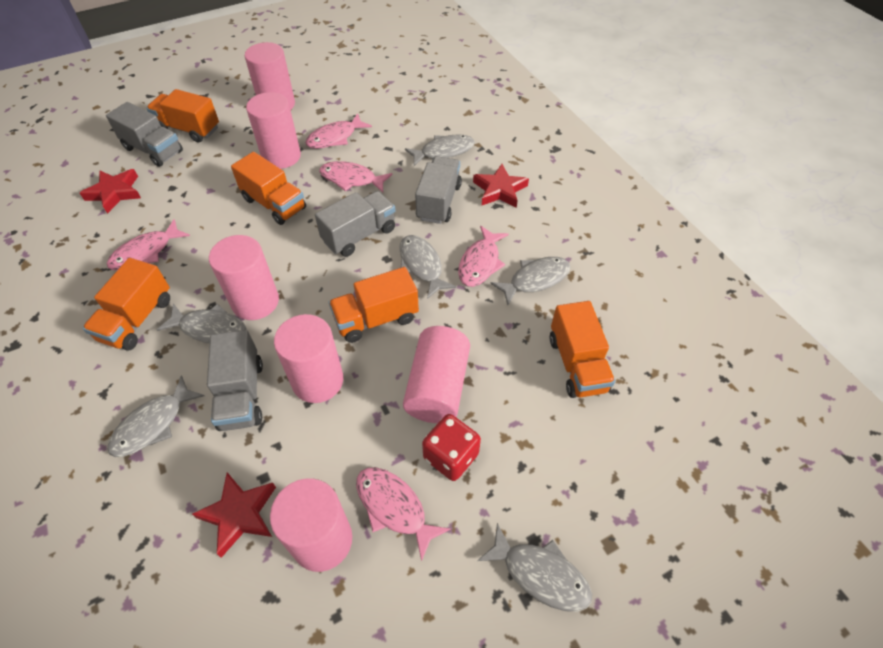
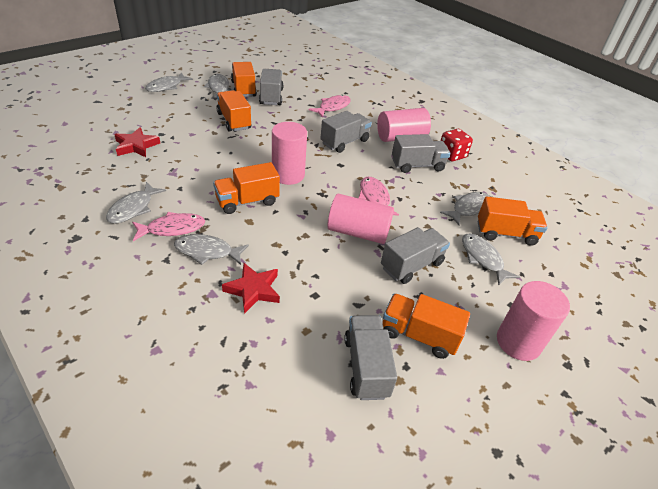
grey truck: 4 -> 5
pink cylinder: 6 -> 4
pink fish: 5 -> 3
red star: 3 -> 2

